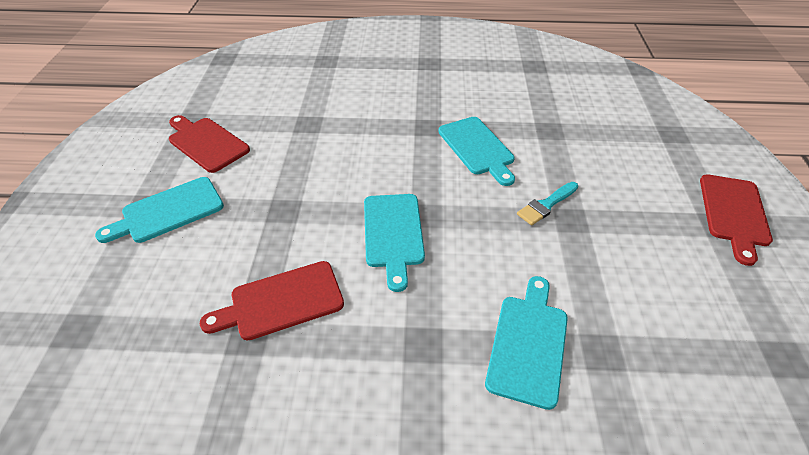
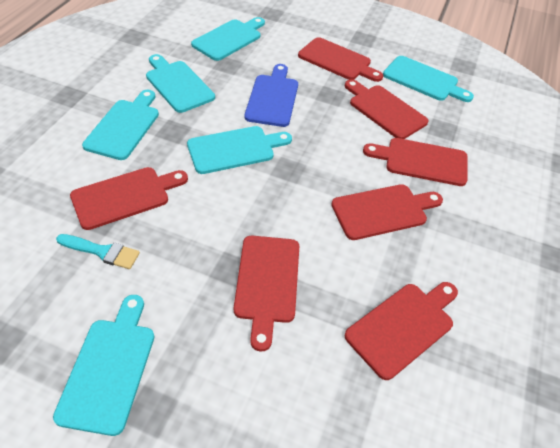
blue cutting board: 0 -> 1
red cutting board: 3 -> 7
turquoise cutting board: 4 -> 6

